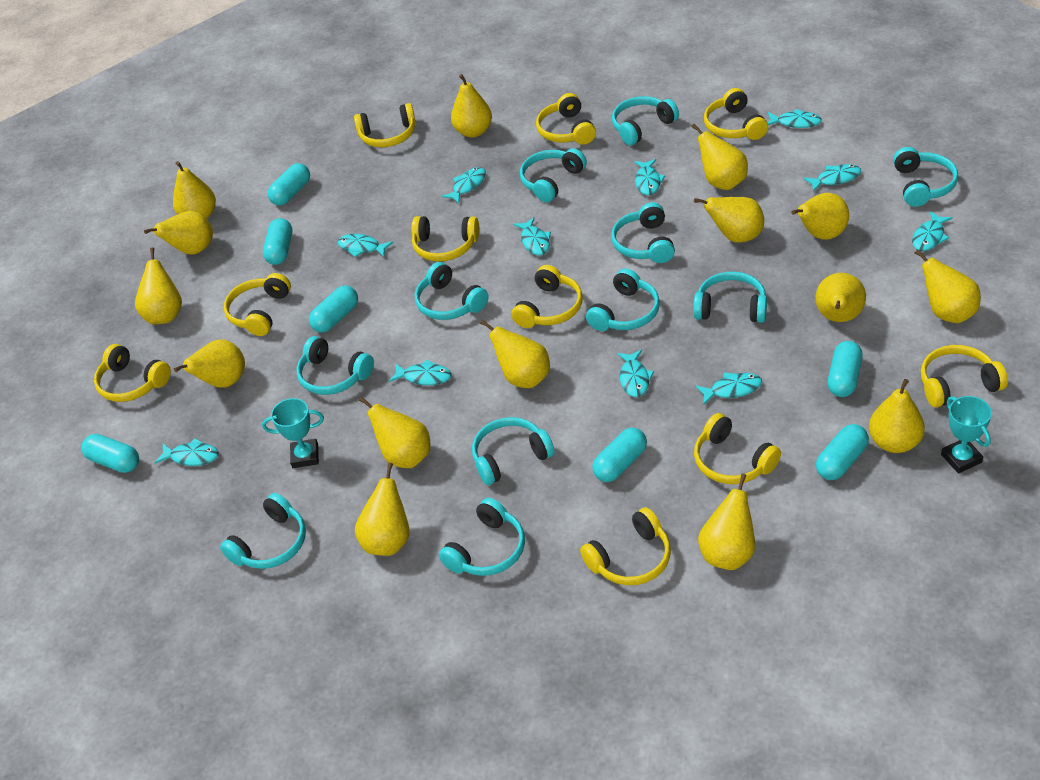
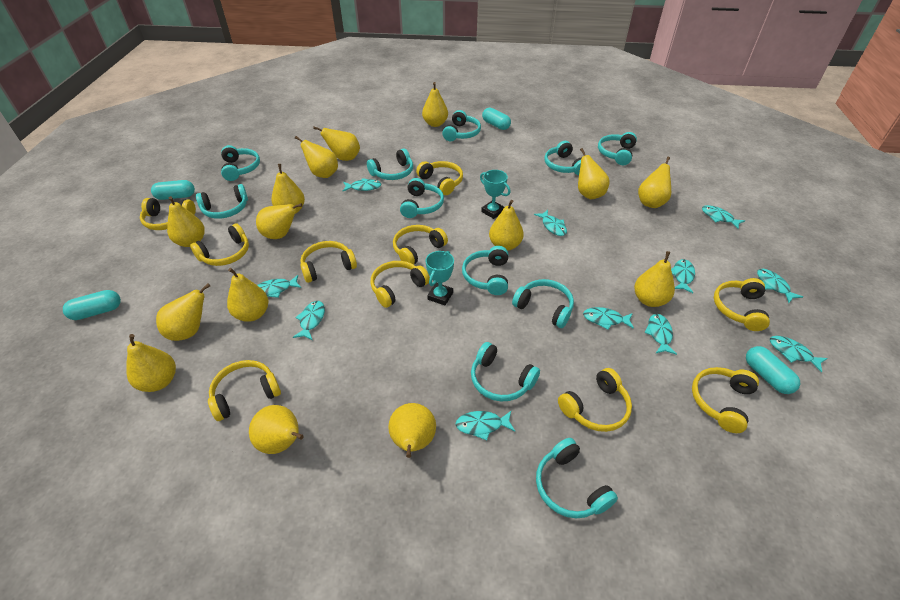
turquoise capsule: 7 -> 4

